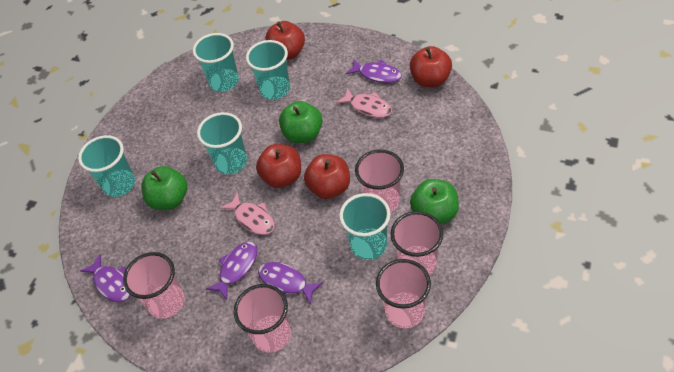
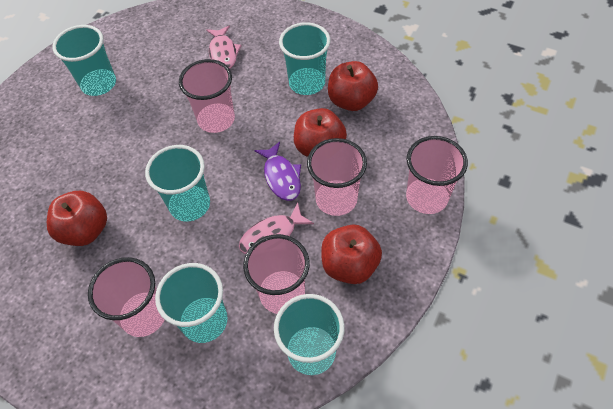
green apple: 3 -> 0
purple fish: 4 -> 1

